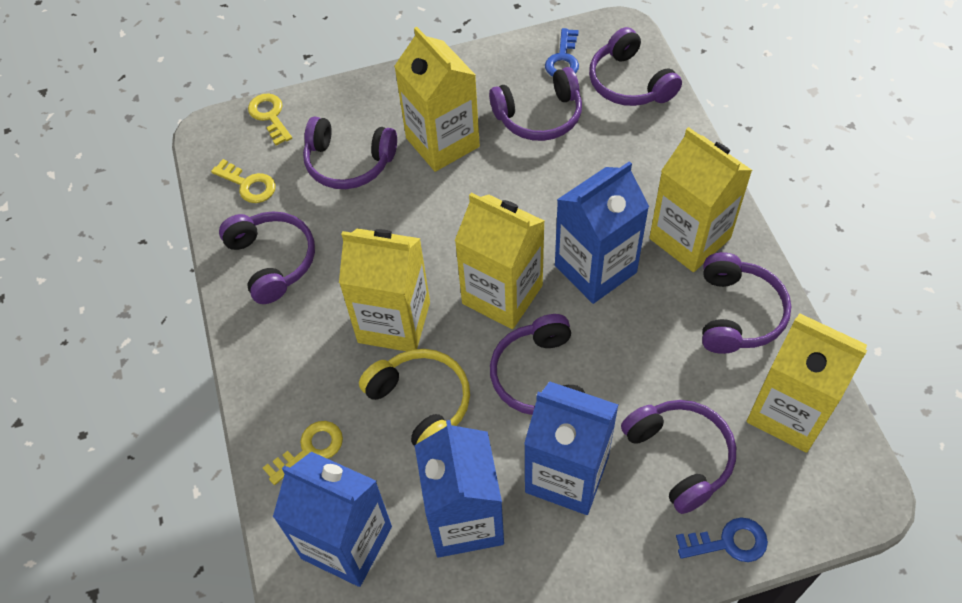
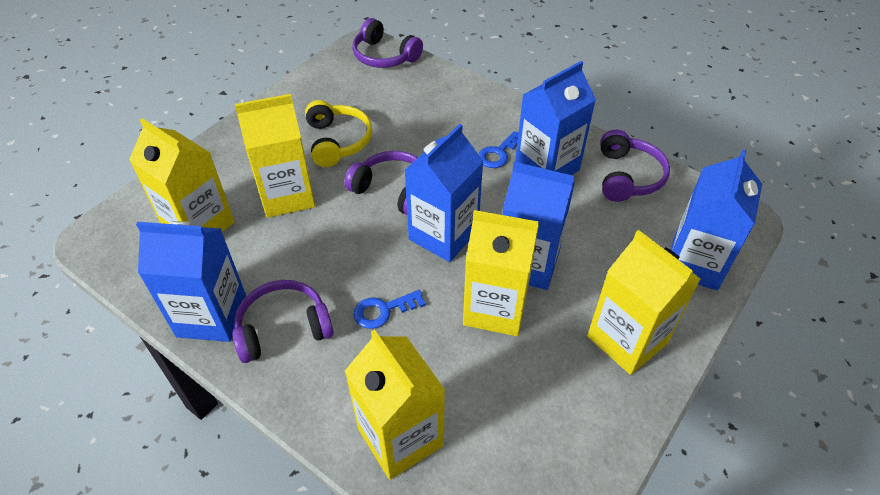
blue carton: 4 -> 5
purple headphones: 7 -> 4
yellow key: 3 -> 0

